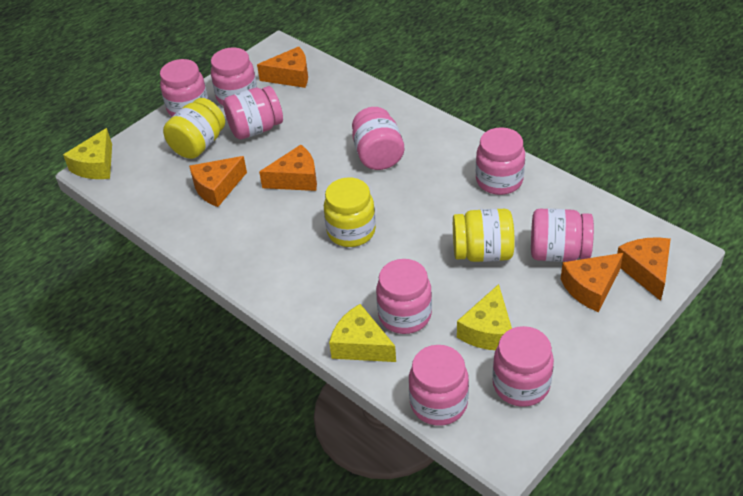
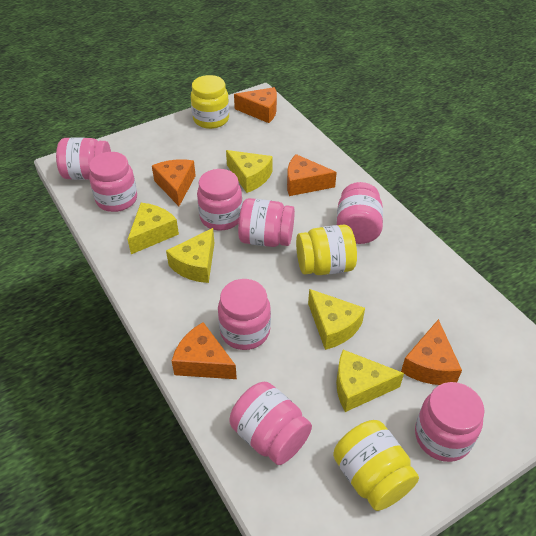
pink jar: 9 -> 8
yellow cheese: 3 -> 5

